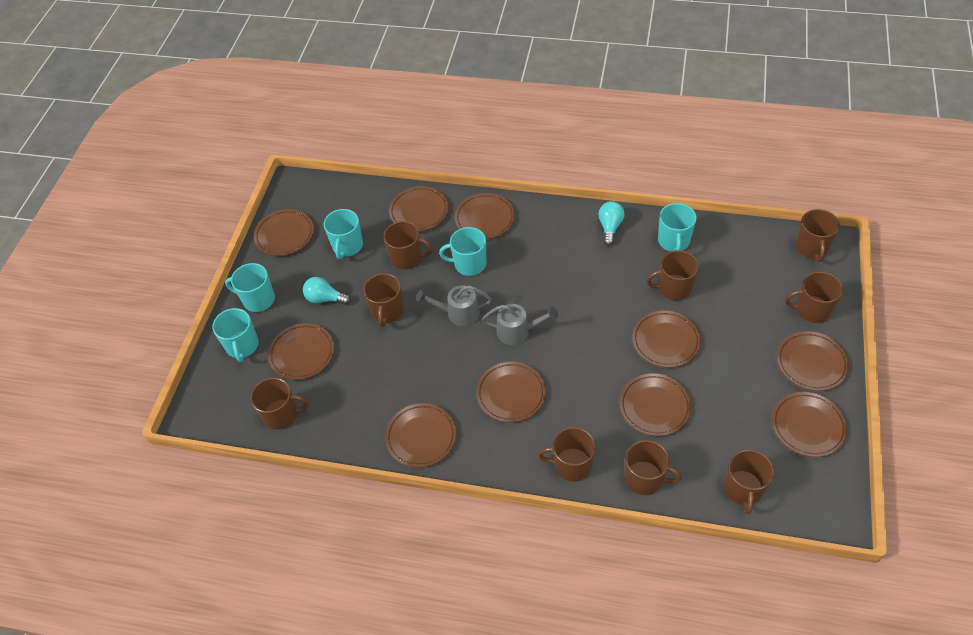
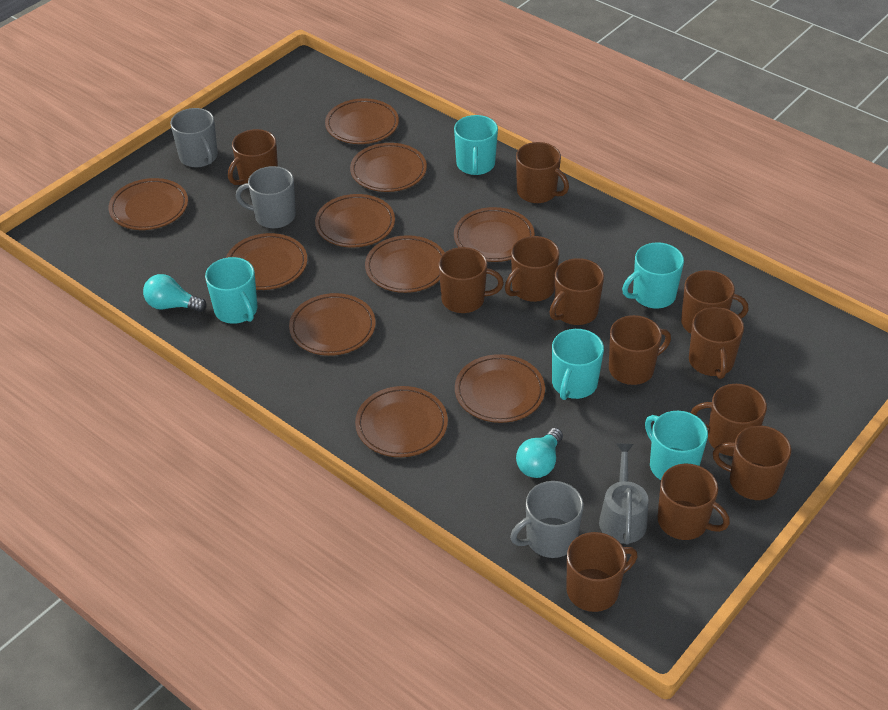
brown mug: 9 -> 12
grey mug: 0 -> 3
grey watering can: 2 -> 1

